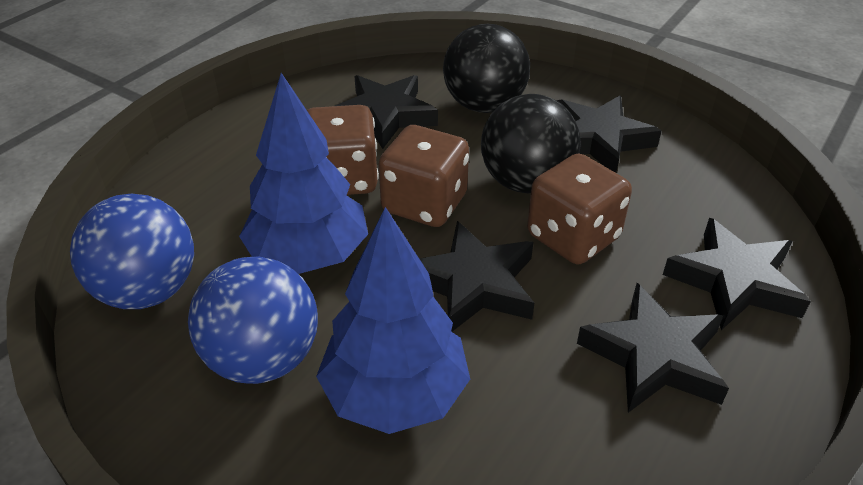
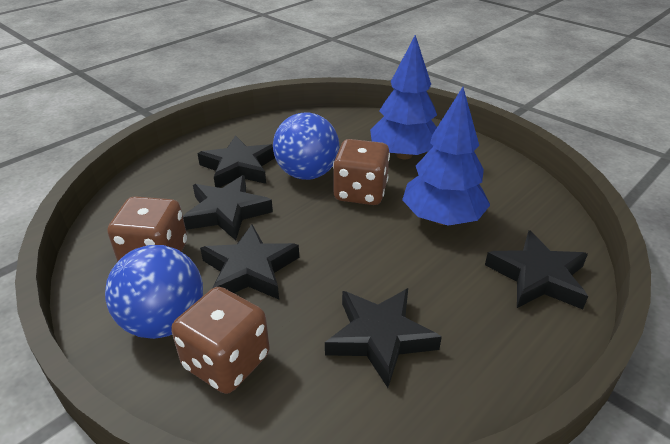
black ball: 2 -> 0

